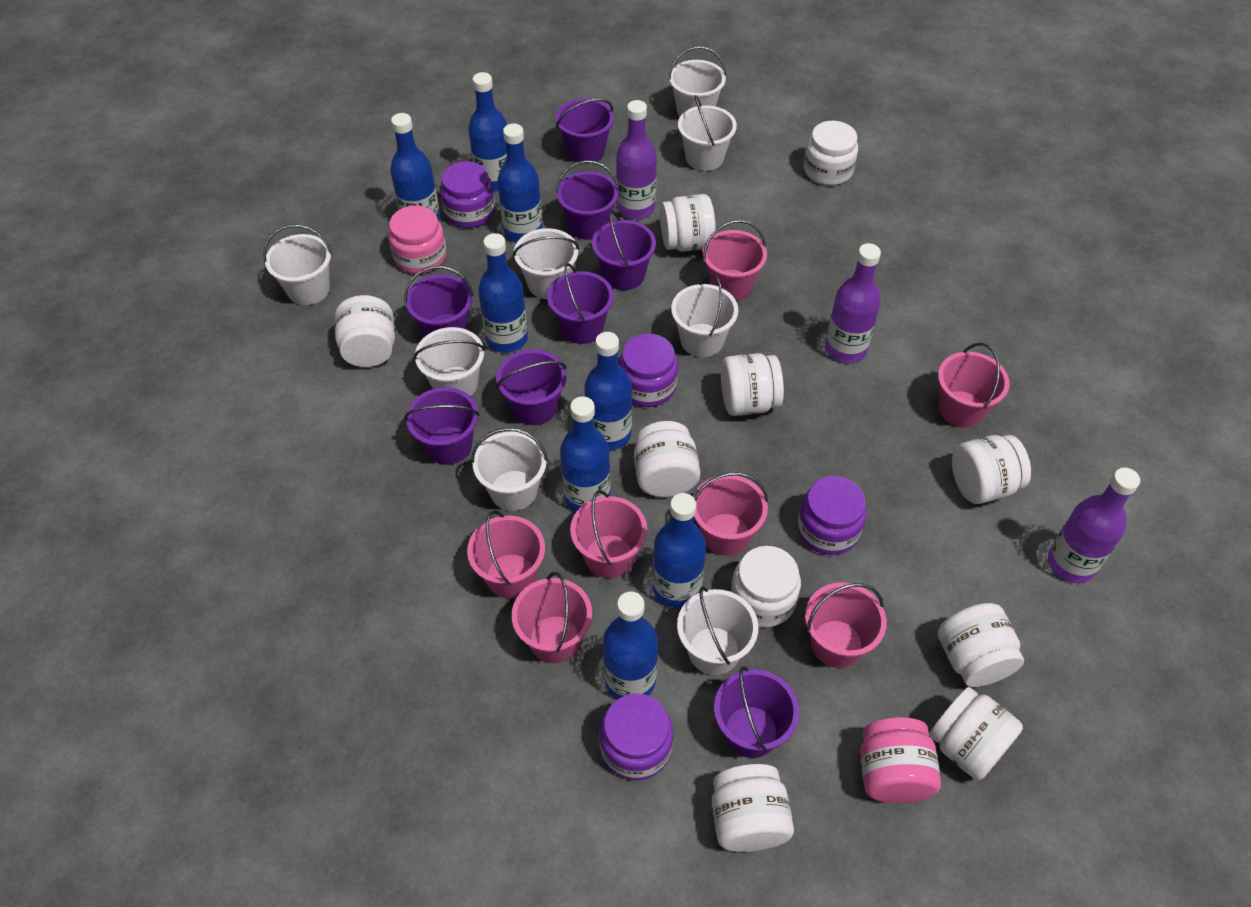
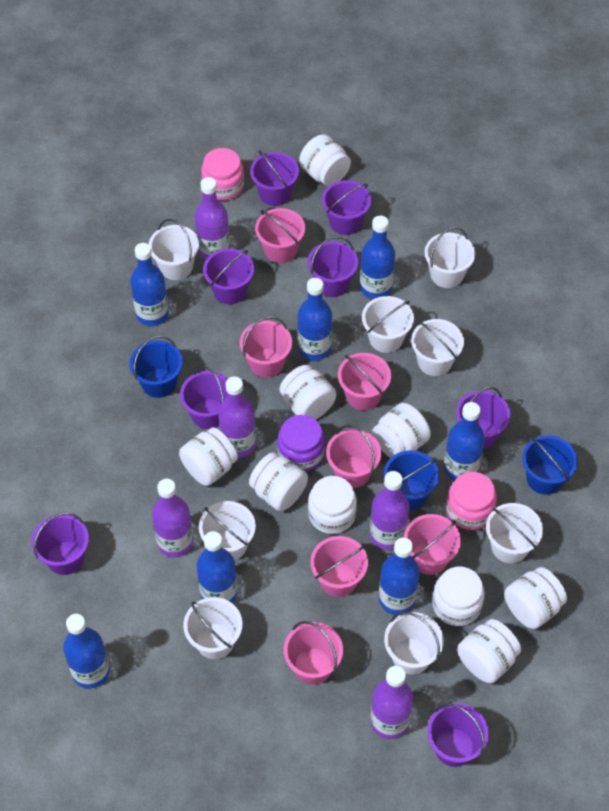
blue bottle: 8 -> 7
blue bucket: 0 -> 3
purple bottle: 3 -> 5
purple jar: 4 -> 1
white jar: 10 -> 9

